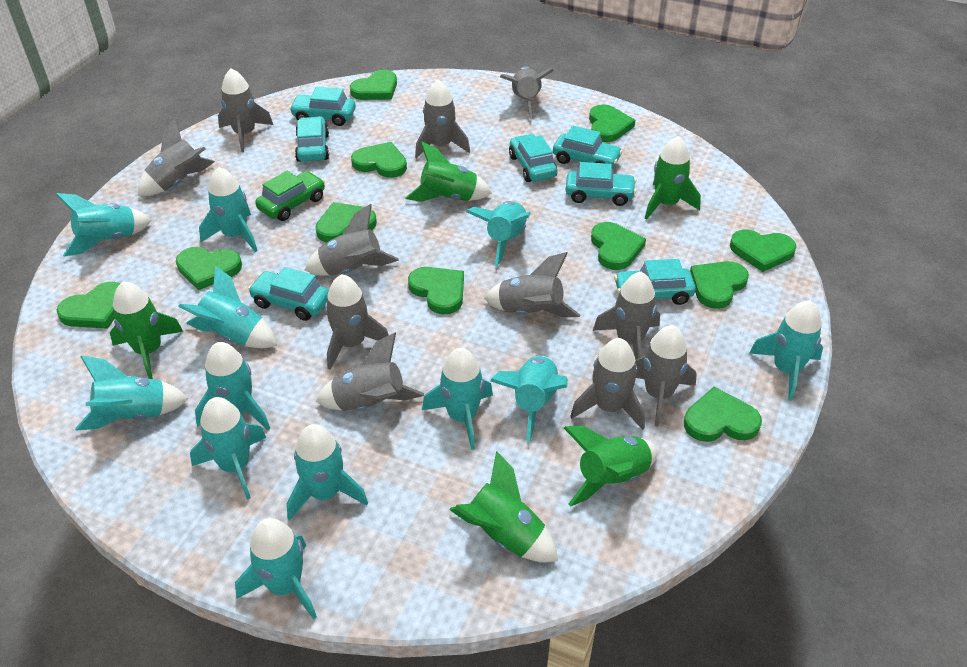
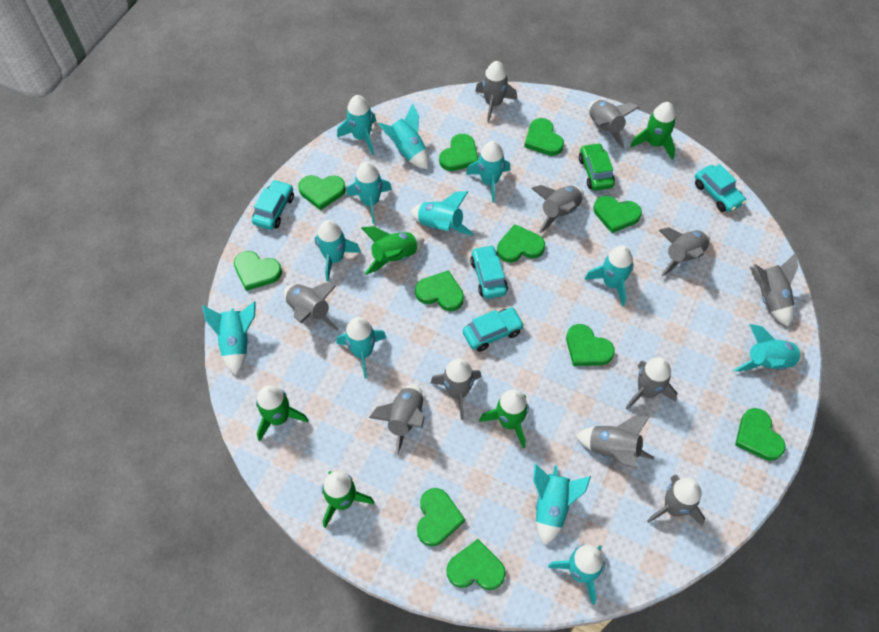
turquoise car: 7 -> 4

